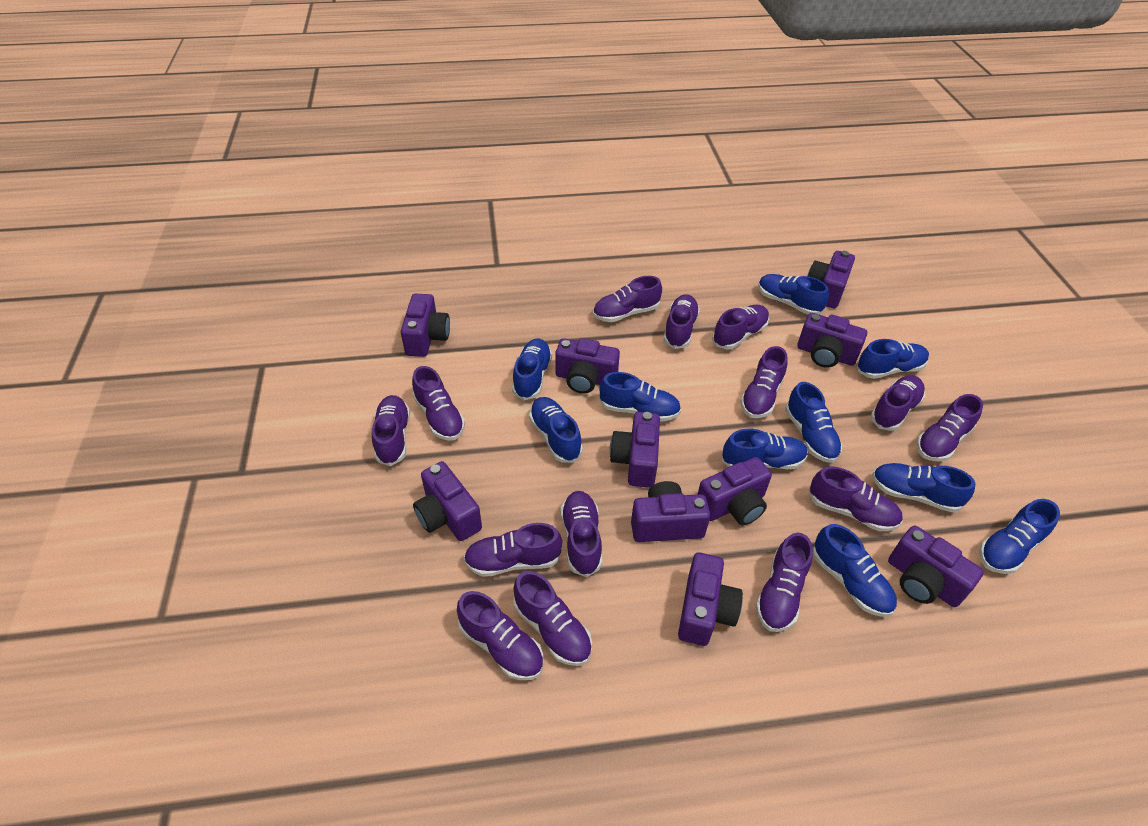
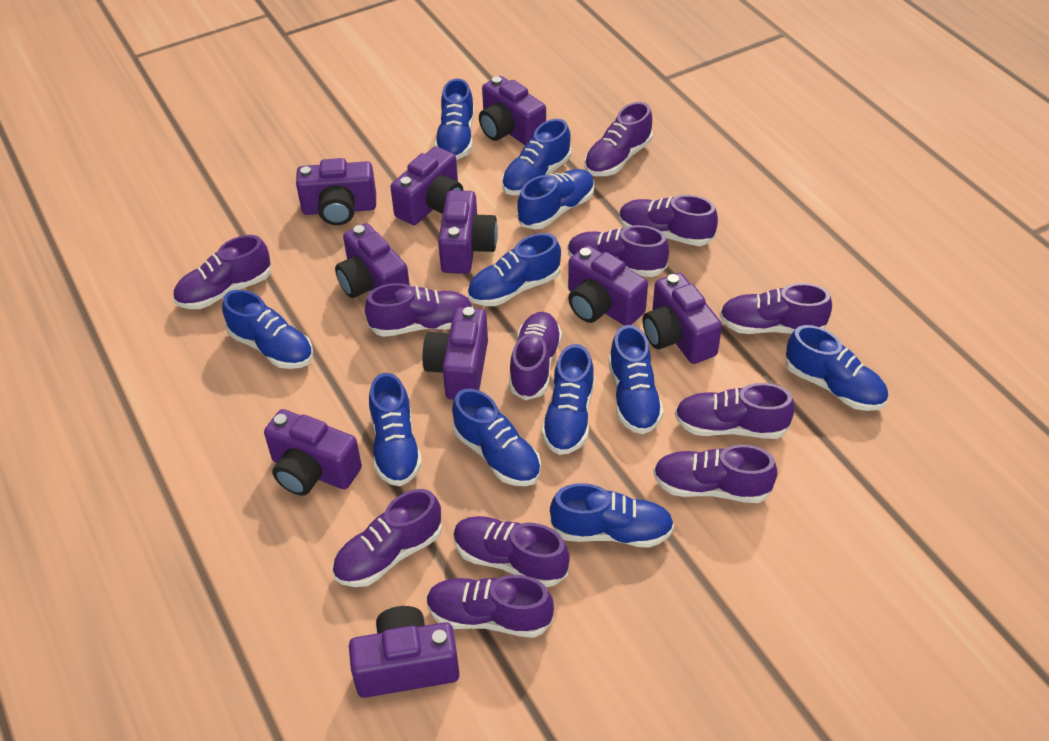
blue shoe: 10 -> 11
purple shoe: 14 -> 12

